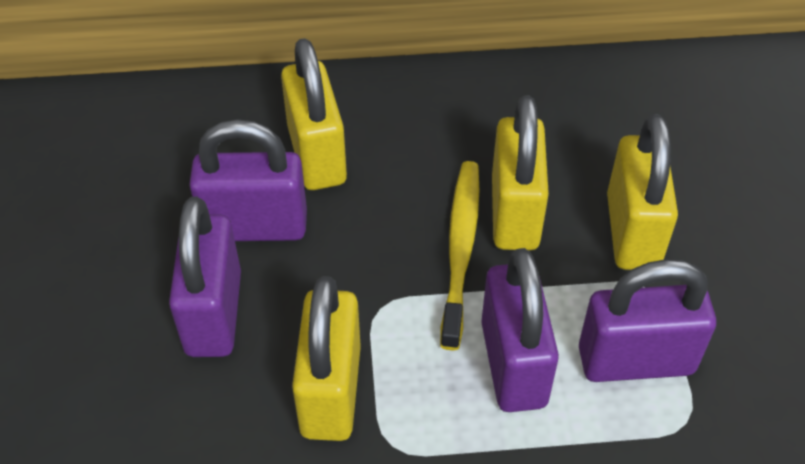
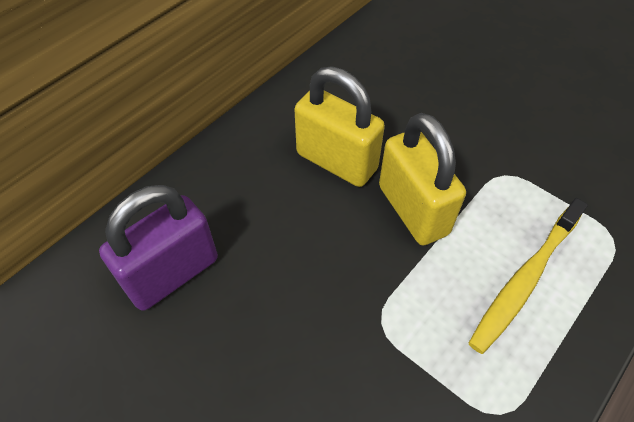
purple padlock: 4 -> 1
yellow padlock: 4 -> 2

